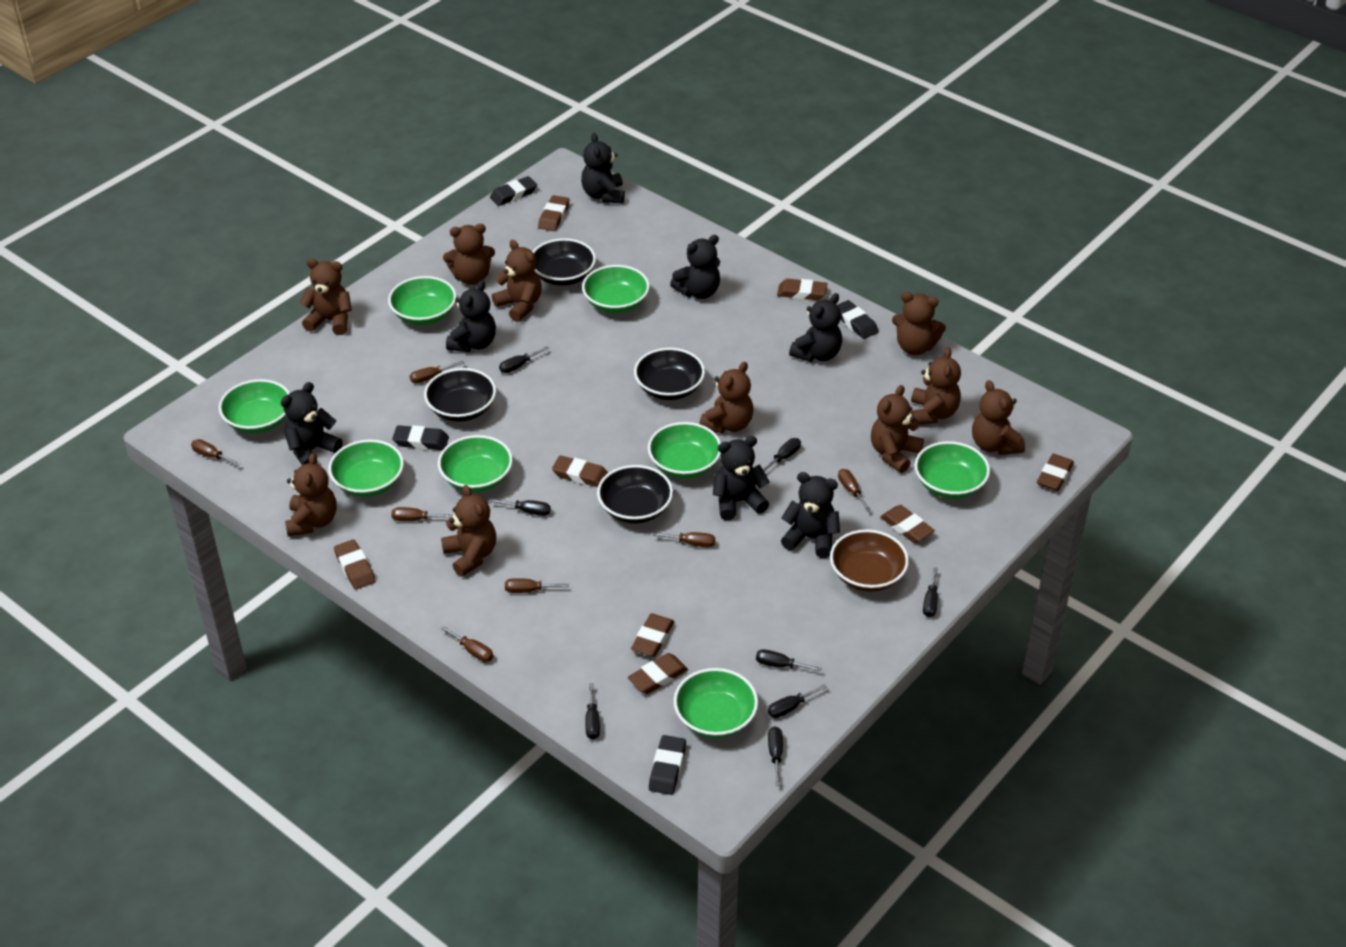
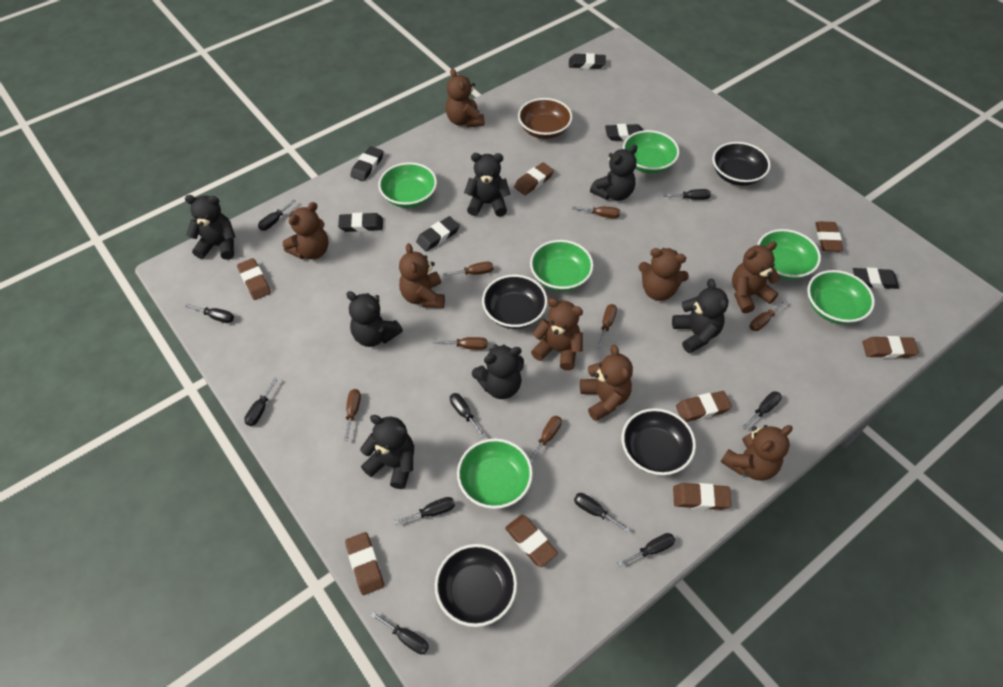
black eraser: 4 -> 6
black screwdriver: 8 -> 10
brown teddy bear: 10 -> 8
green bowl: 8 -> 6

